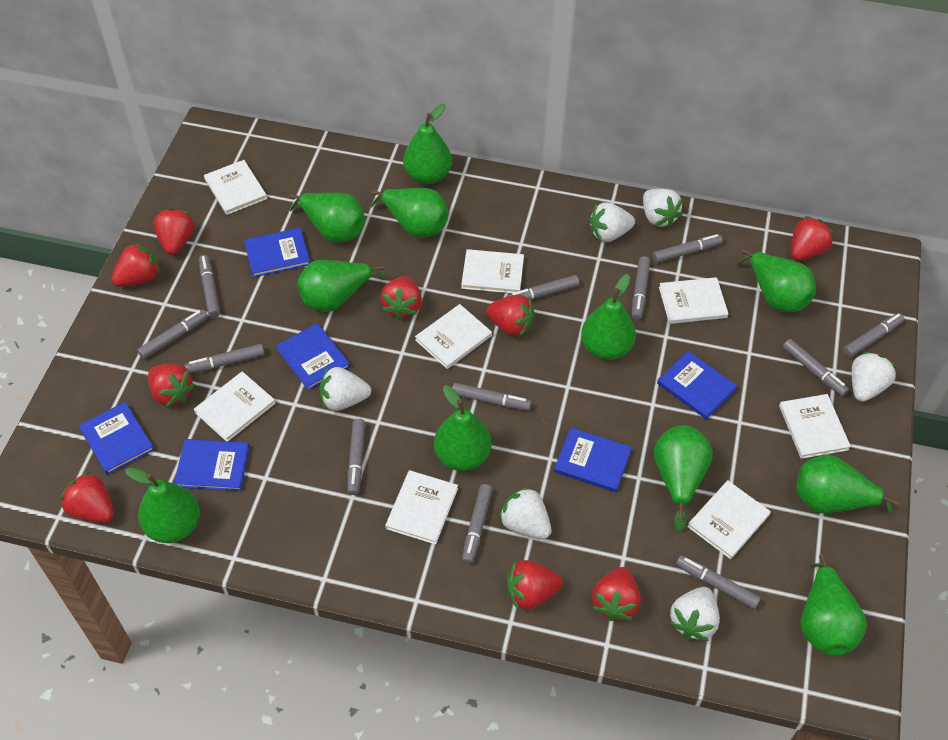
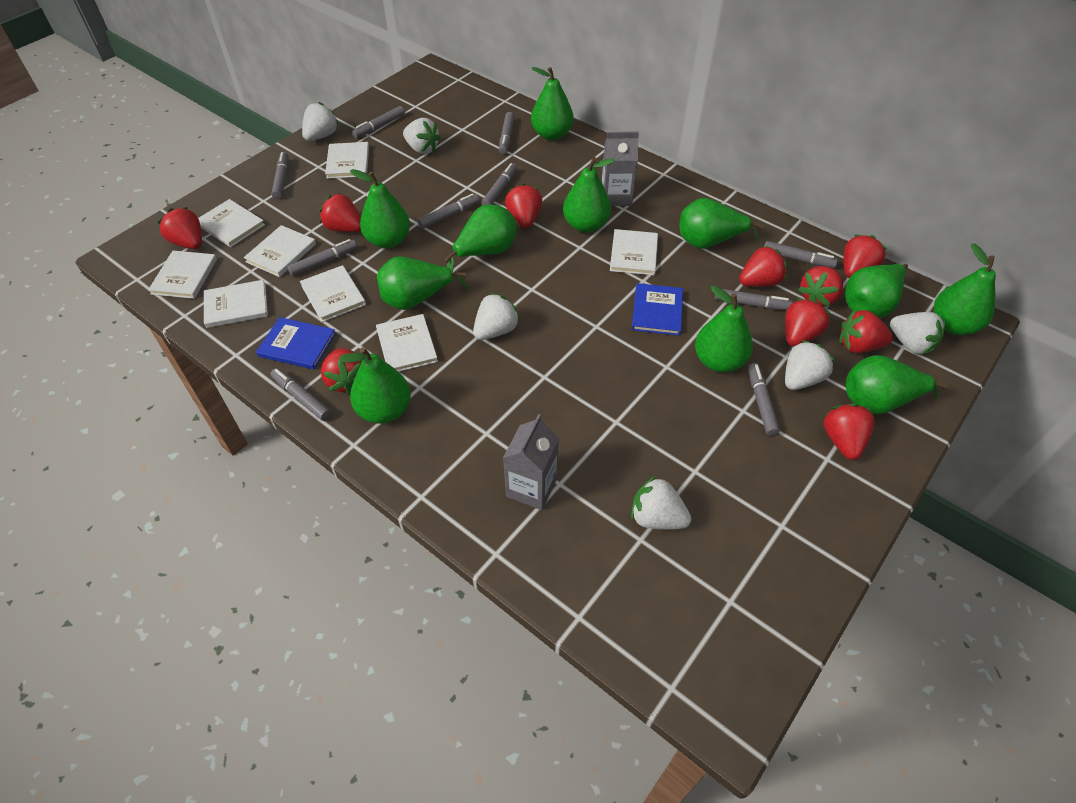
blue book: 6 -> 2
grey carton: 0 -> 2
grey marker: 12 -> 10
red strawberry: 9 -> 10

